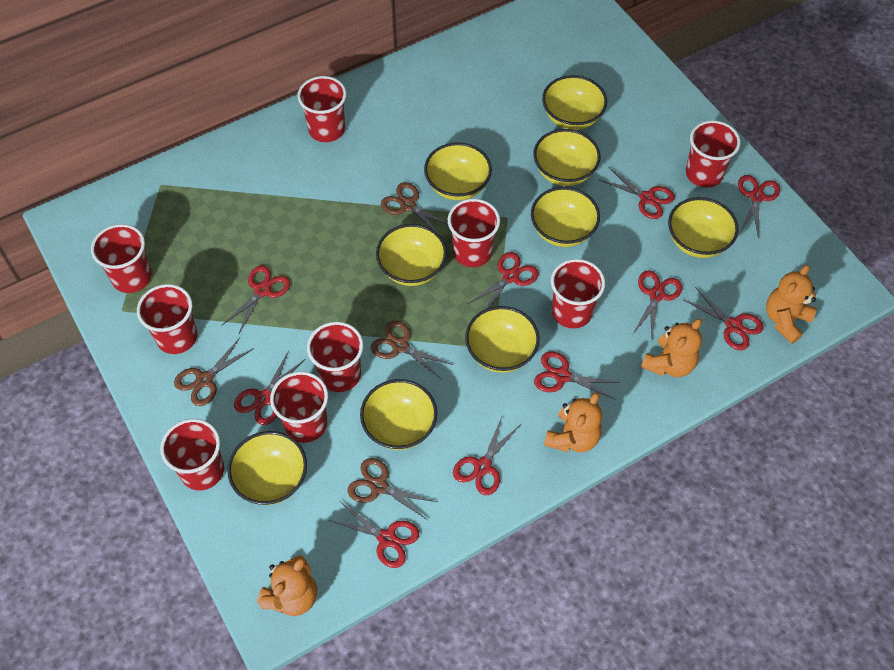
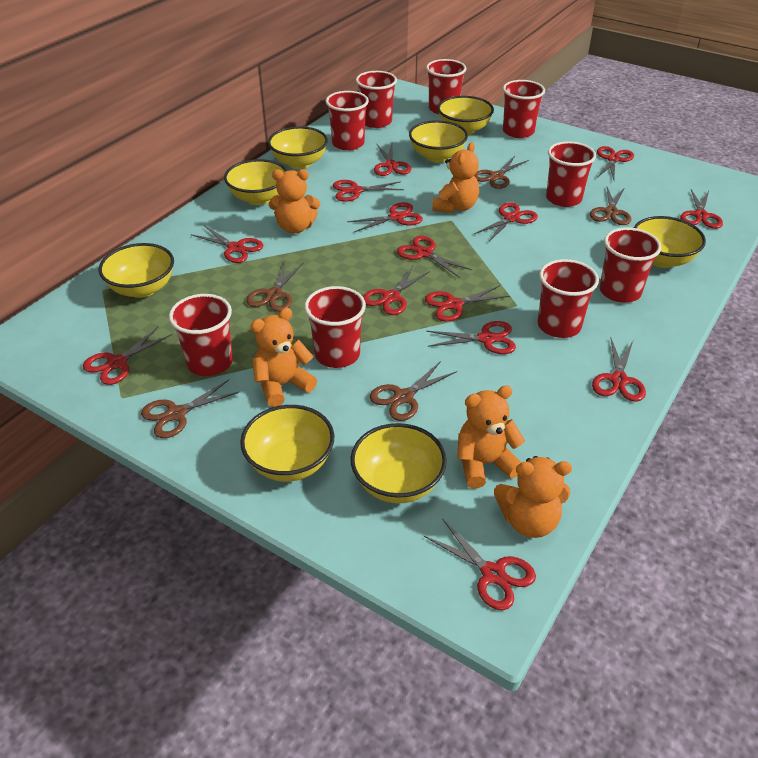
brown scissors: 4 -> 5
orange teddy bear: 4 -> 5
red scissors: 10 -> 14
yellow bowl: 9 -> 8

